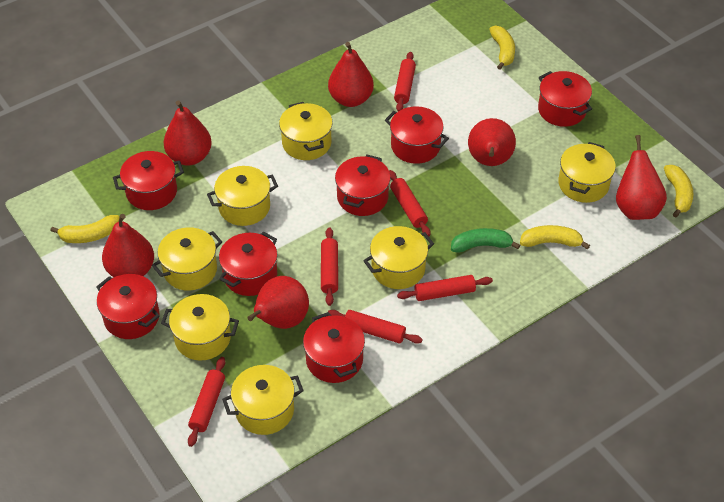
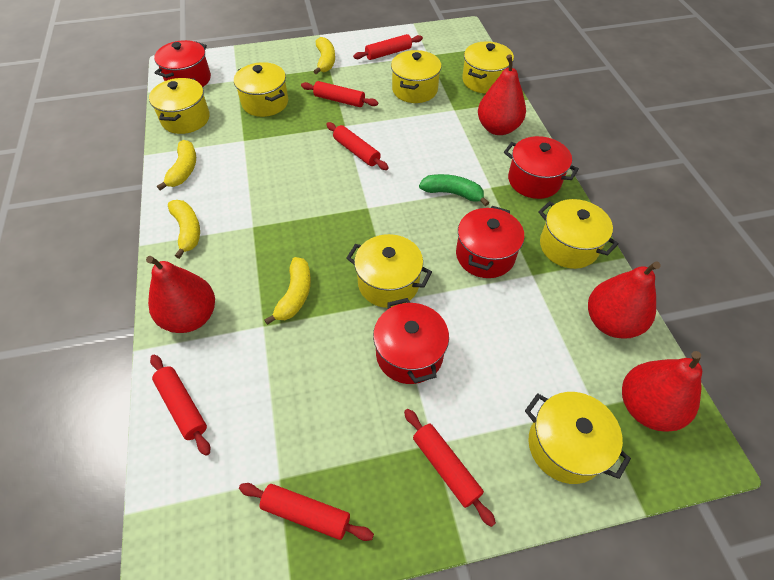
red pear: 6 -> 4
red pot: 7 -> 4

